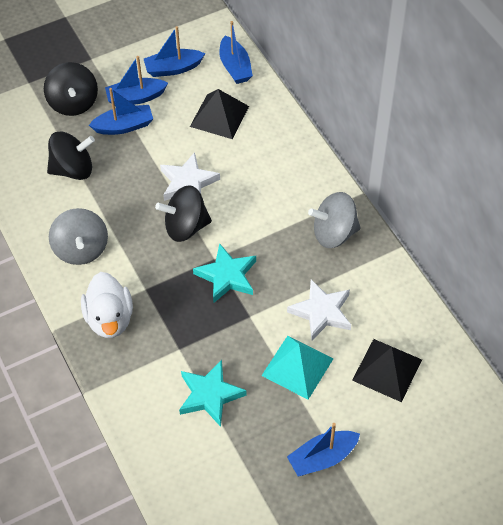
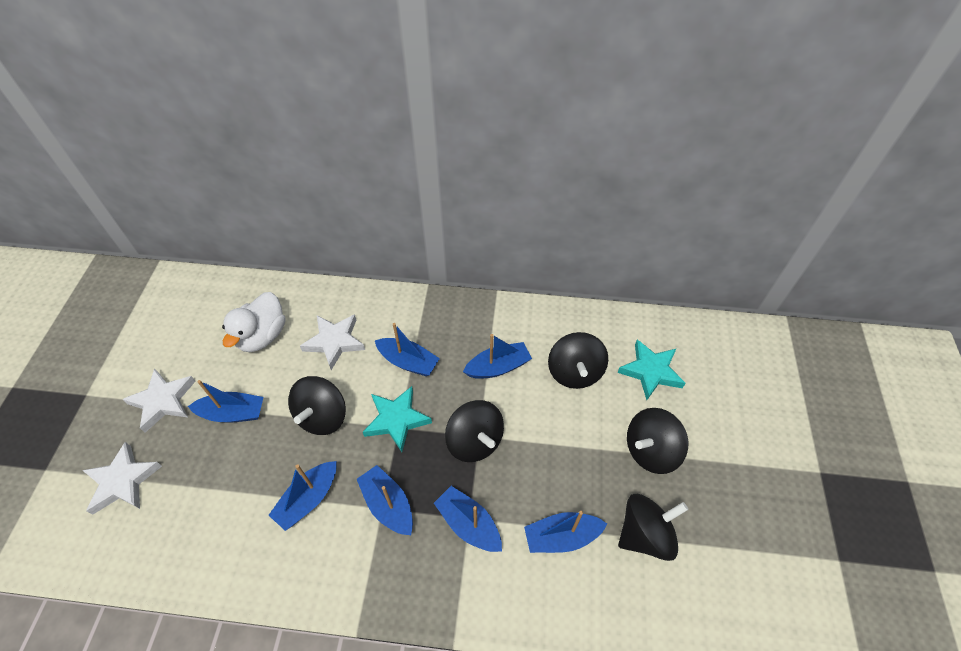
black pyramid: 2 -> 0
black spinning top: 3 -> 5
blue boat: 5 -> 7
grey spinning top: 2 -> 0
turquoise pyramid: 1 -> 0
white star: 2 -> 3

